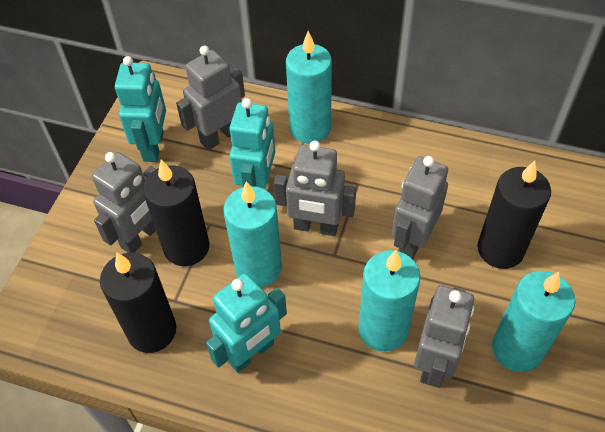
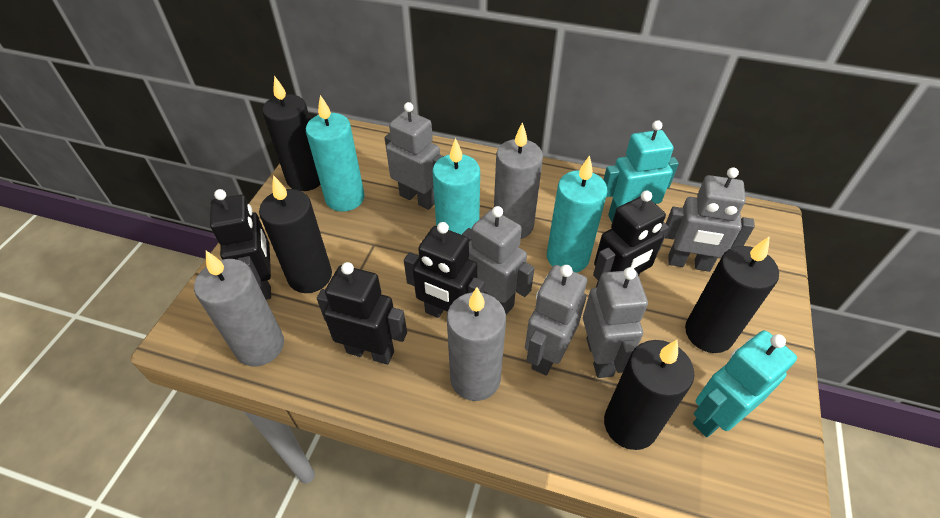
black candle: 3 -> 4
black robot: 0 -> 4
grey candle: 0 -> 3
turquoise candle: 4 -> 3
turquoise robot: 3 -> 2

